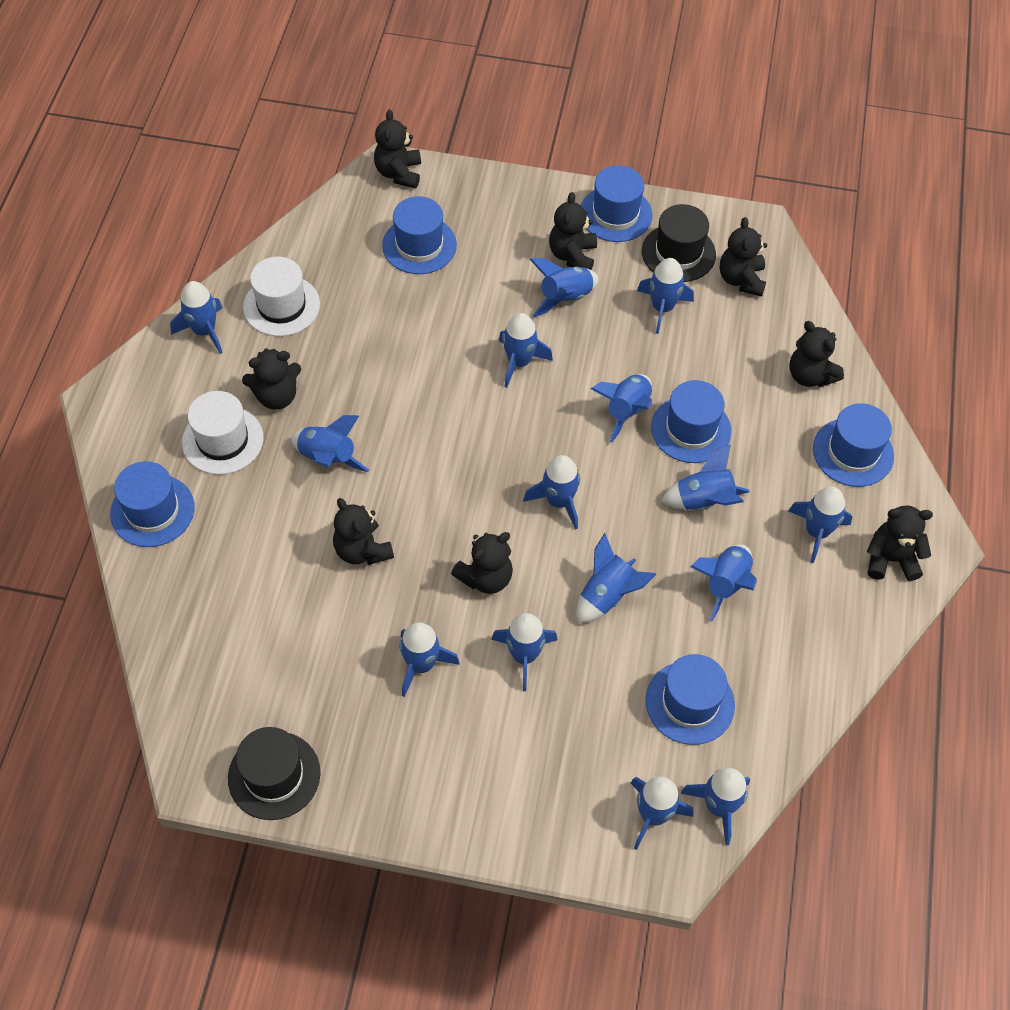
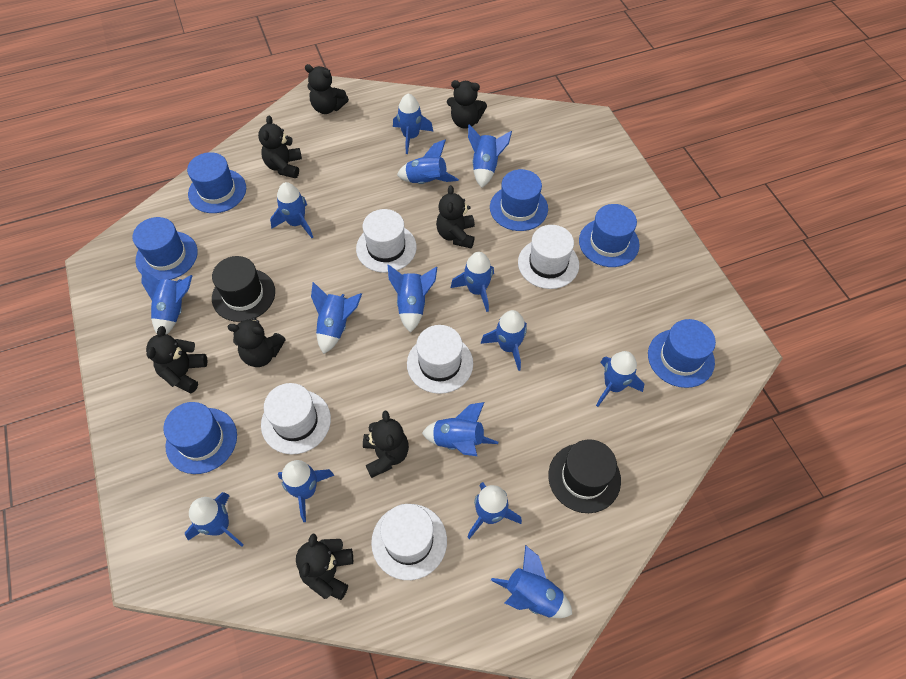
white hat: 2 -> 5

